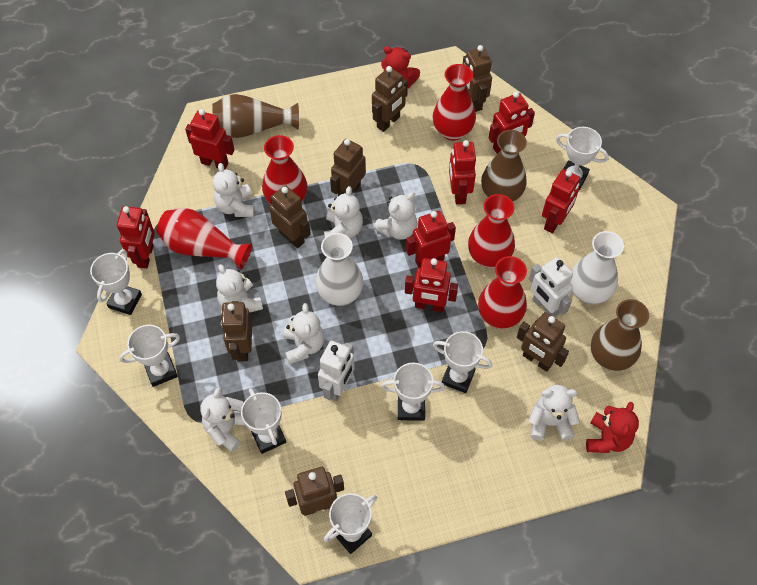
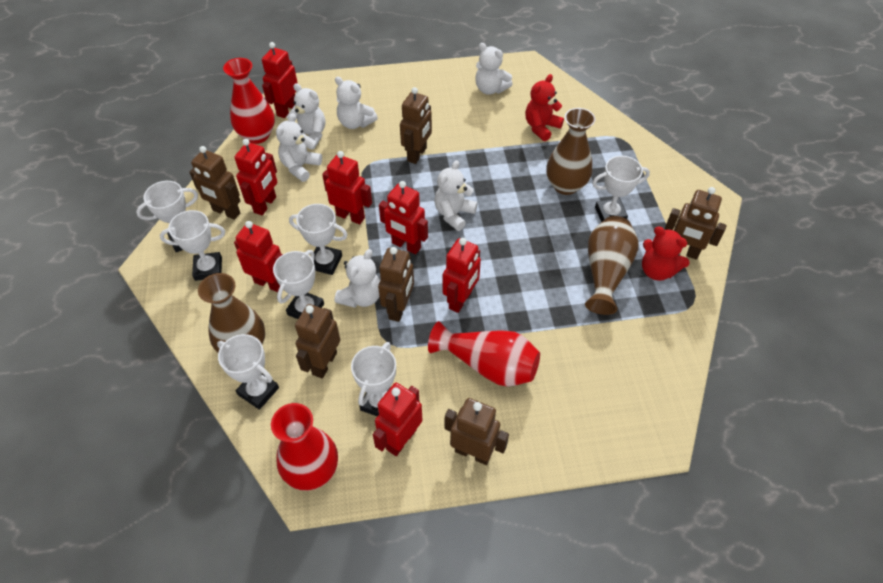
brown robot: 7 -> 6
red vase: 5 -> 3
white robot: 2 -> 0
white teddy bear: 7 -> 6
white vase: 2 -> 0

